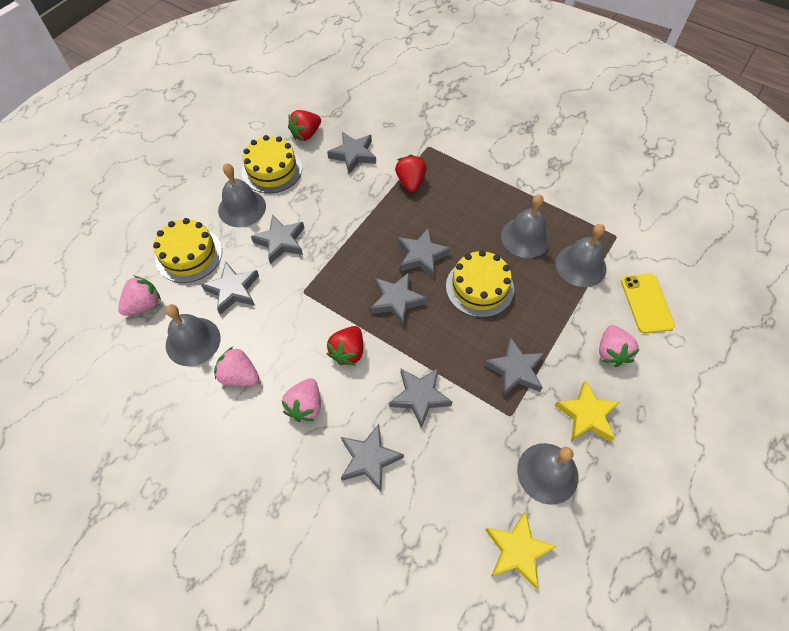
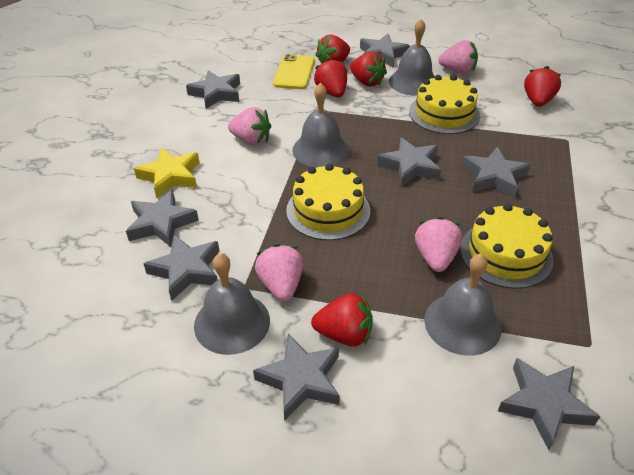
grey bell: 5 -> 4
red strawberry: 3 -> 5
yellow star: 2 -> 1

